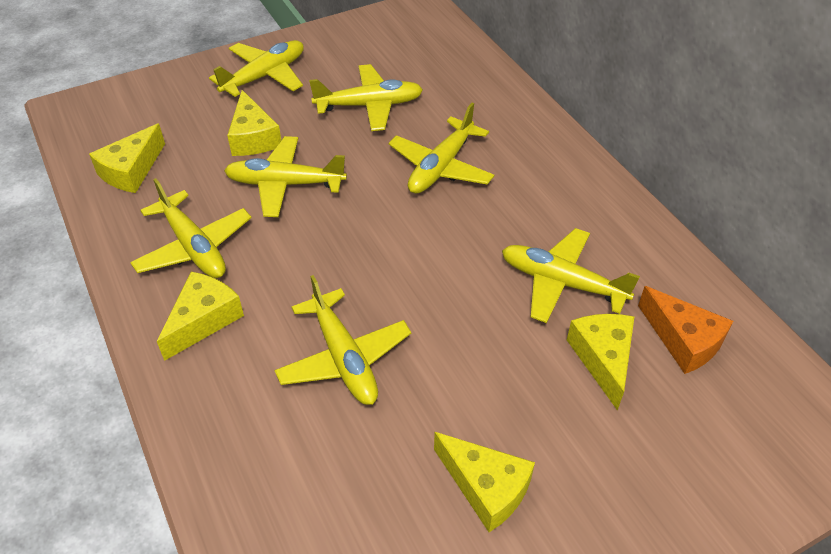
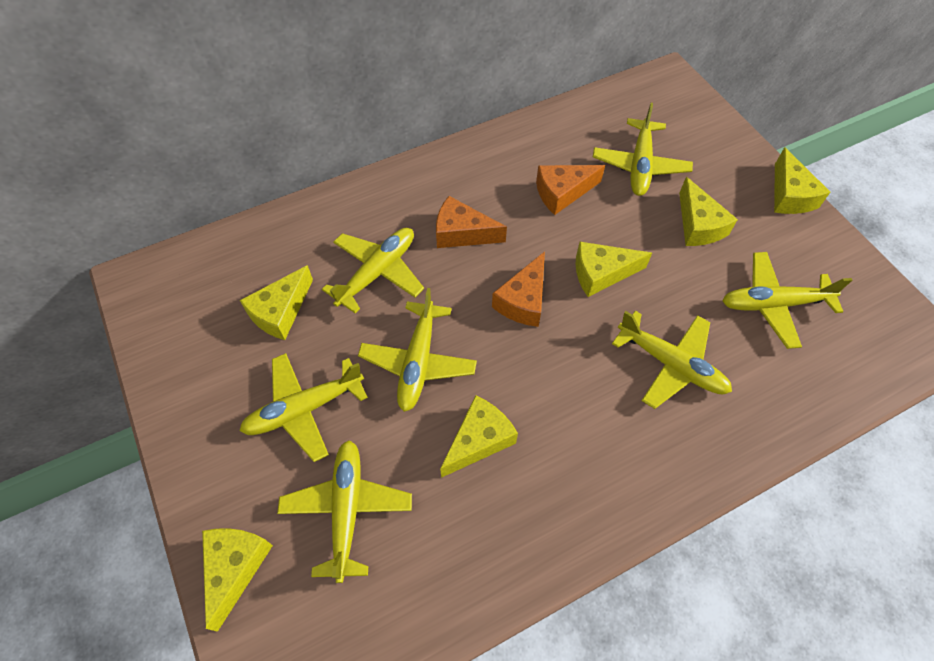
orange cheese: 1 -> 3
yellow cheese: 5 -> 6

